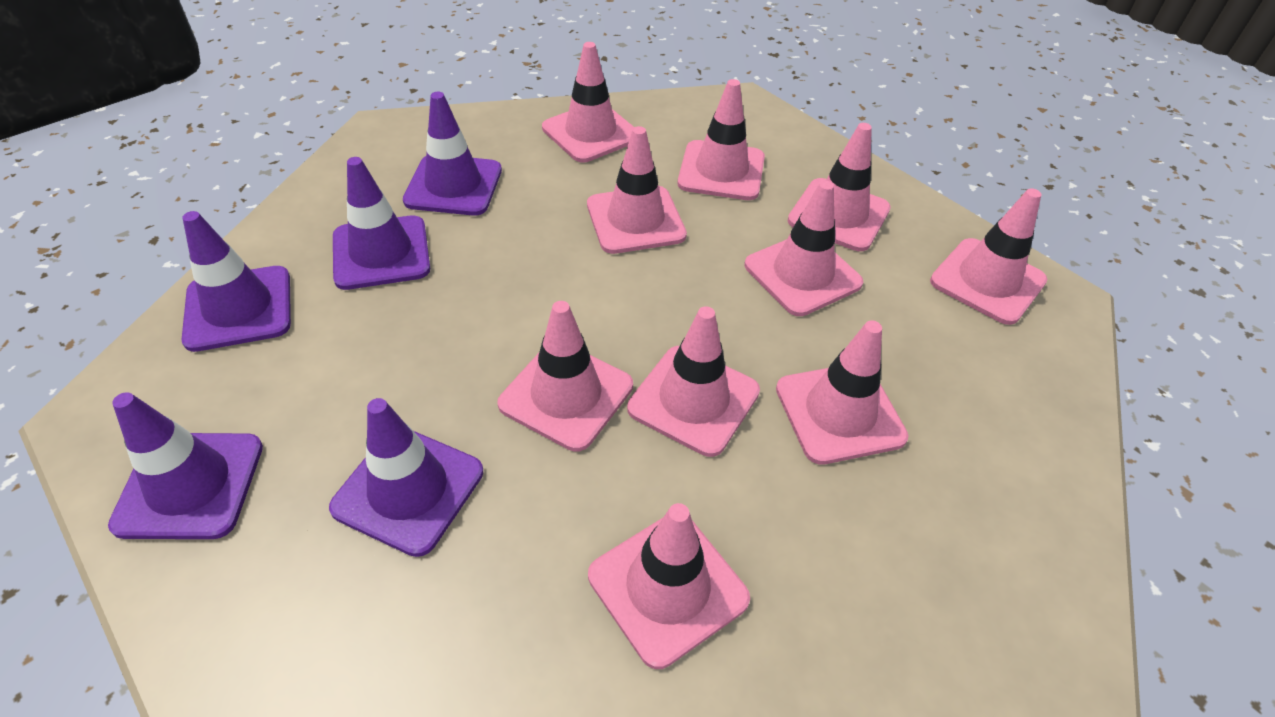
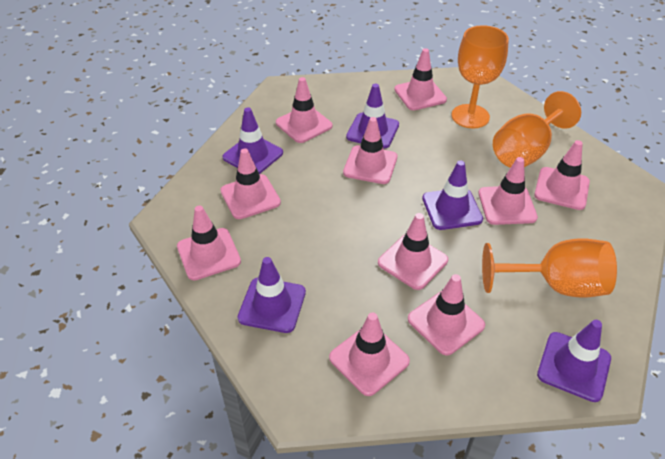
orange goblet: 0 -> 3

